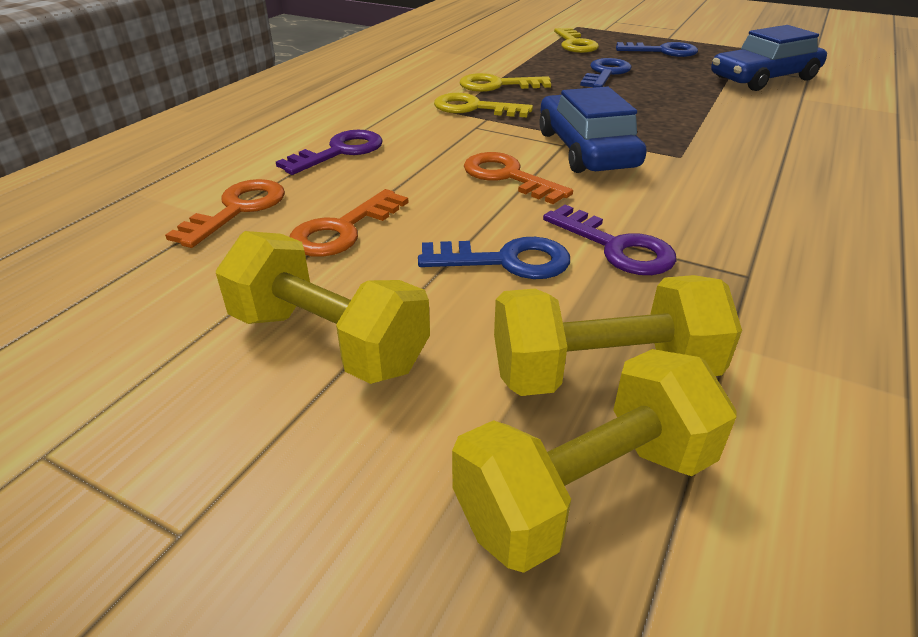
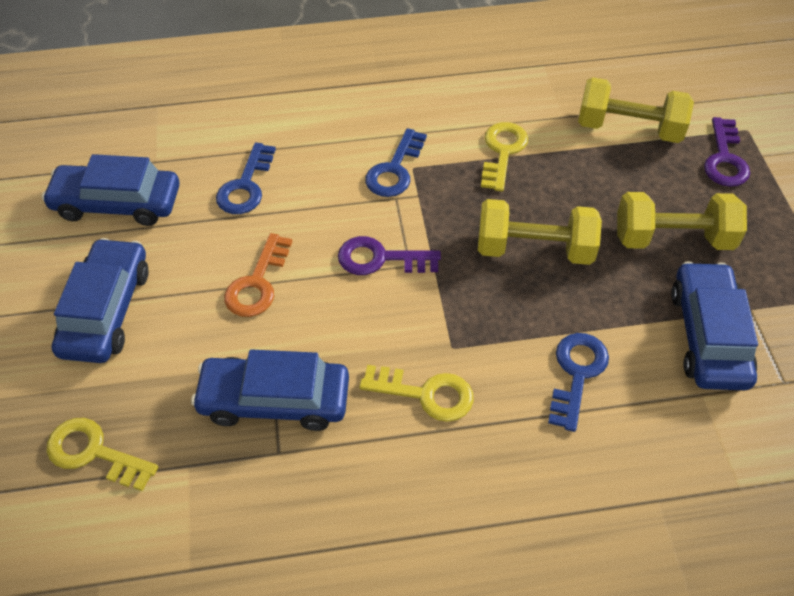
blue car: 2 -> 4
orange key: 3 -> 1

